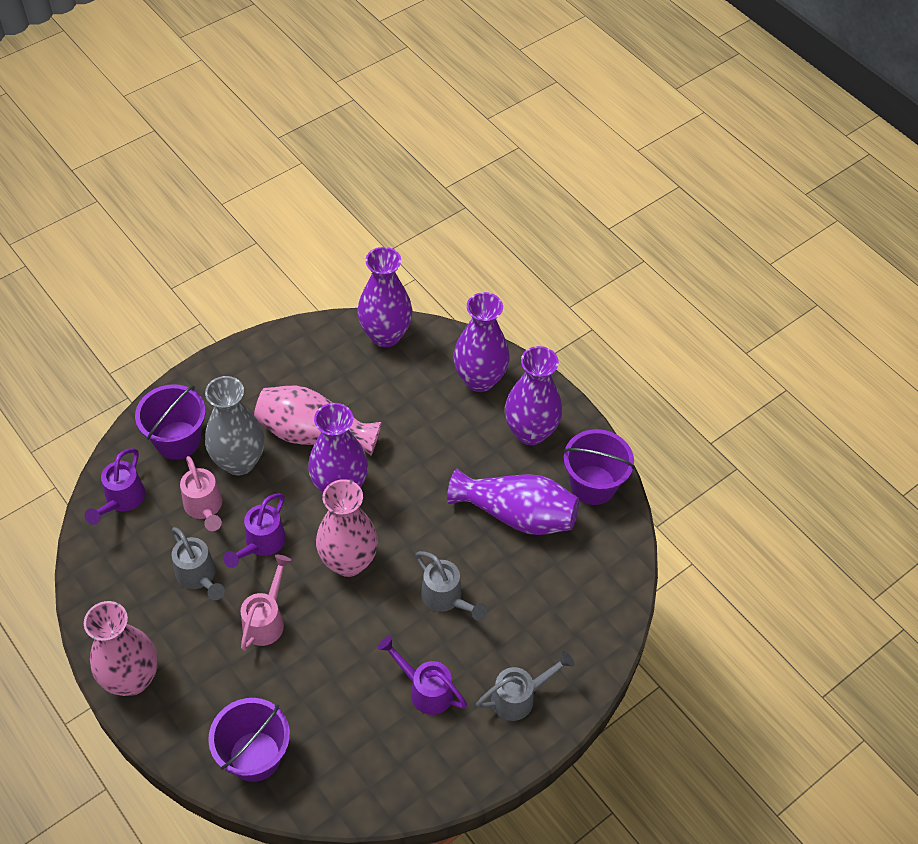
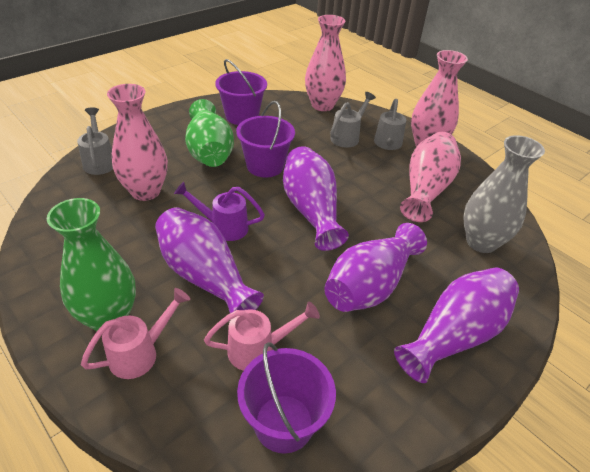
green vase: 0 -> 2
pink vase: 3 -> 4
purple vase: 5 -> 4
purple watering can: 3 -> 1

